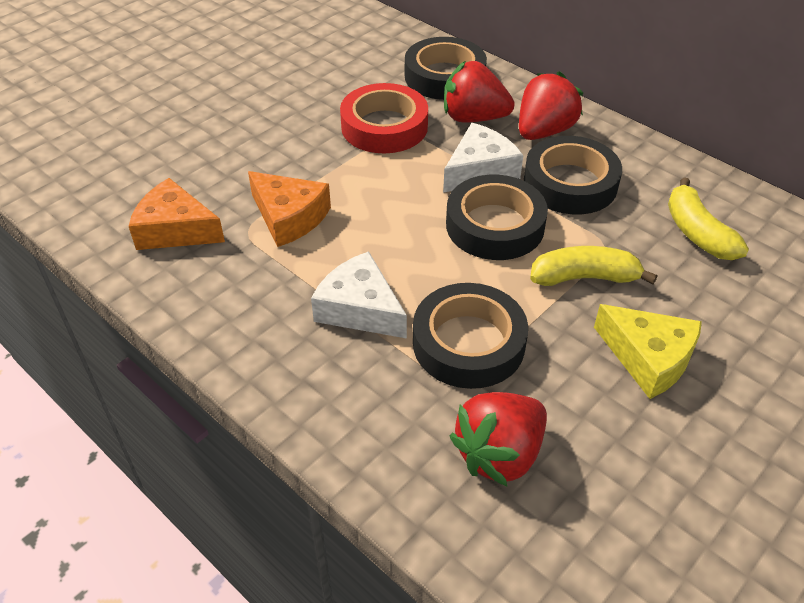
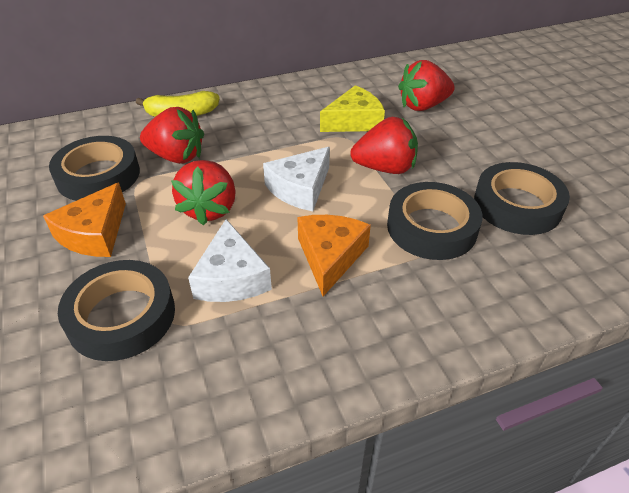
red strawberry: 3 -> 4
red tape: 1 -> 0
yellow banana: 2 -> 1

